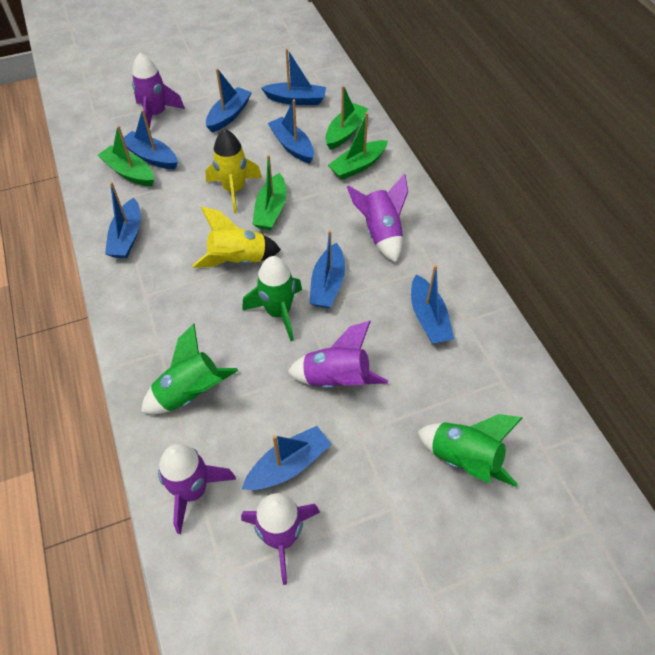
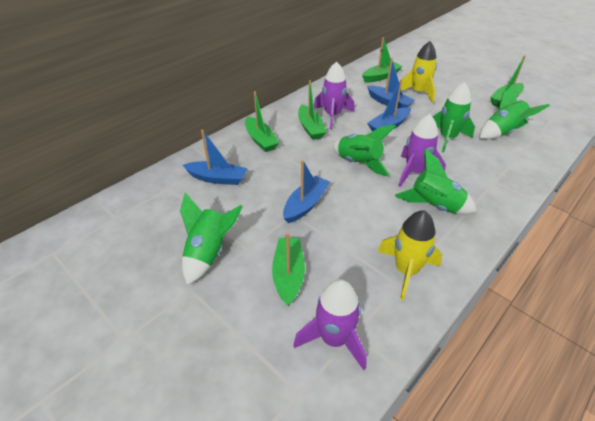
blue boat: 8 -> 4
green boat: 4 -> 5
green rocket: 3 -> 5
purple rocket: 5 -> 3

